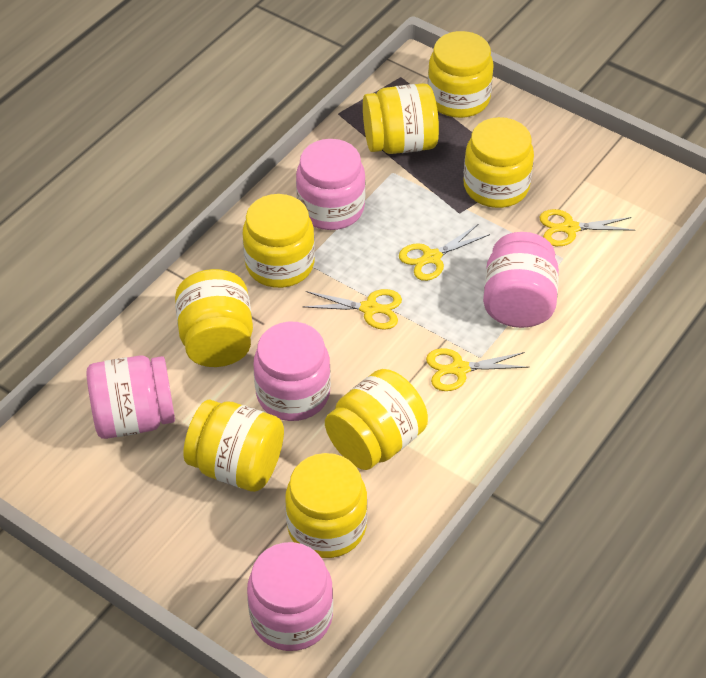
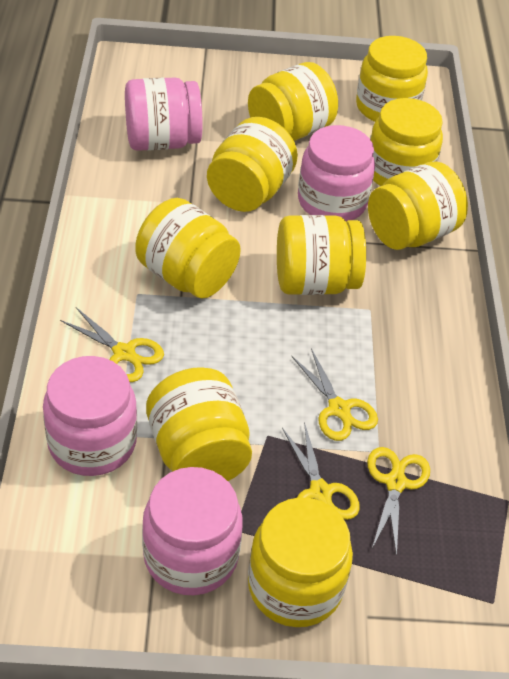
pink jar: 5 -> 4
yellow jar: 8 -> 9

